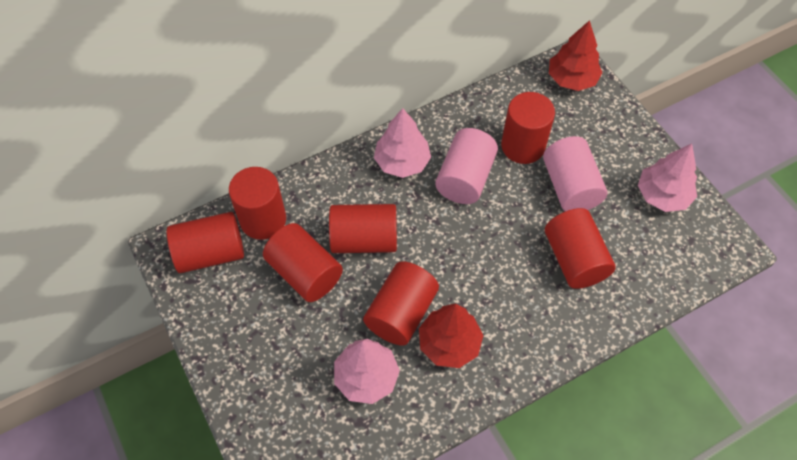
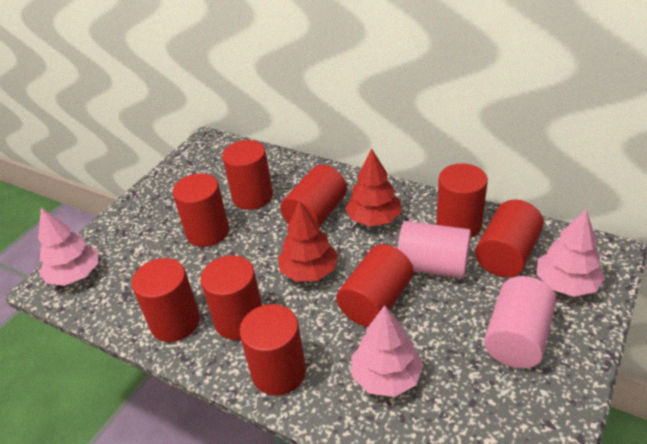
red cylinder: 7 -> 9

